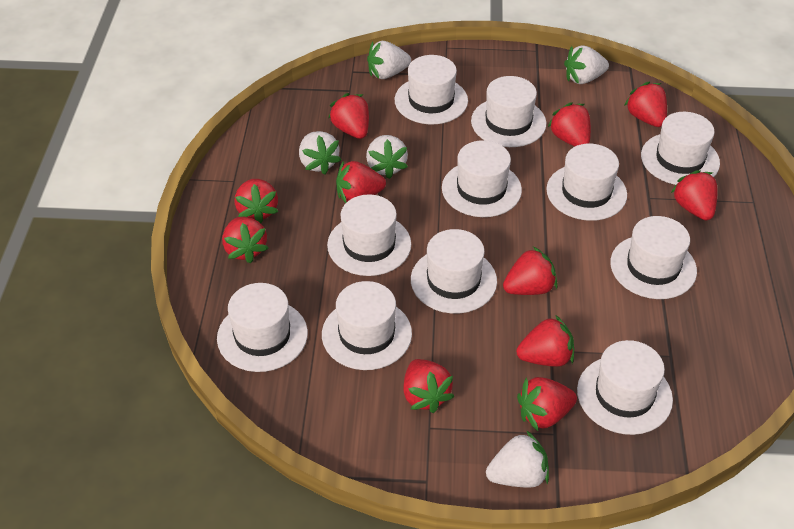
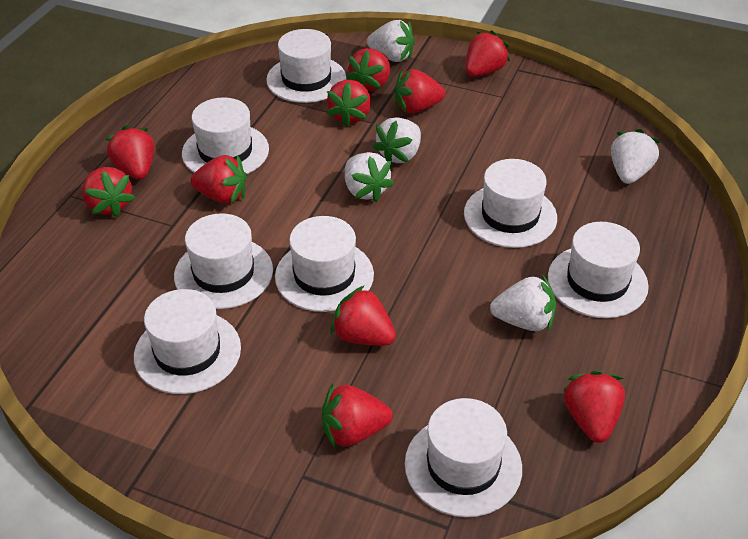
red strawberry: 11 -> 10
white hat: 11 -> 8

